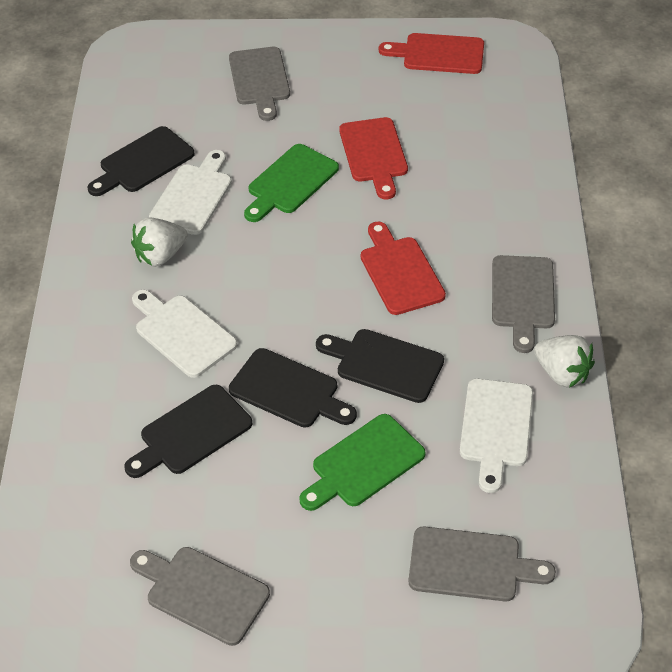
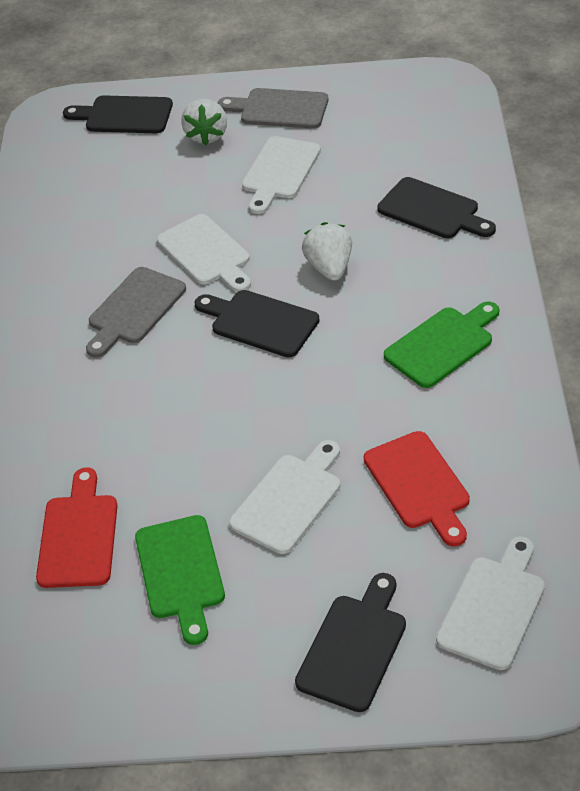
grey cutting board: 4 -> 2
red cutting board: 3 -> 2
white cutting board: 3 -> 4

